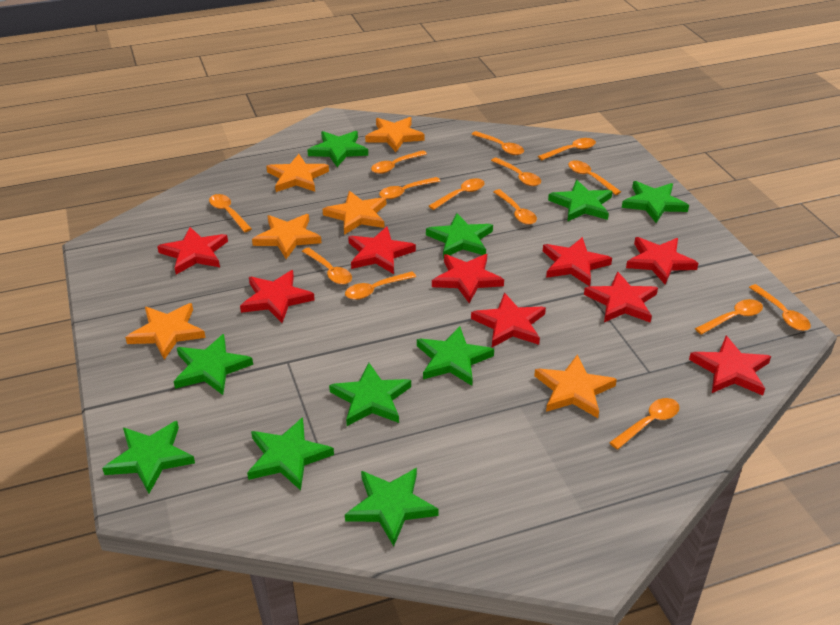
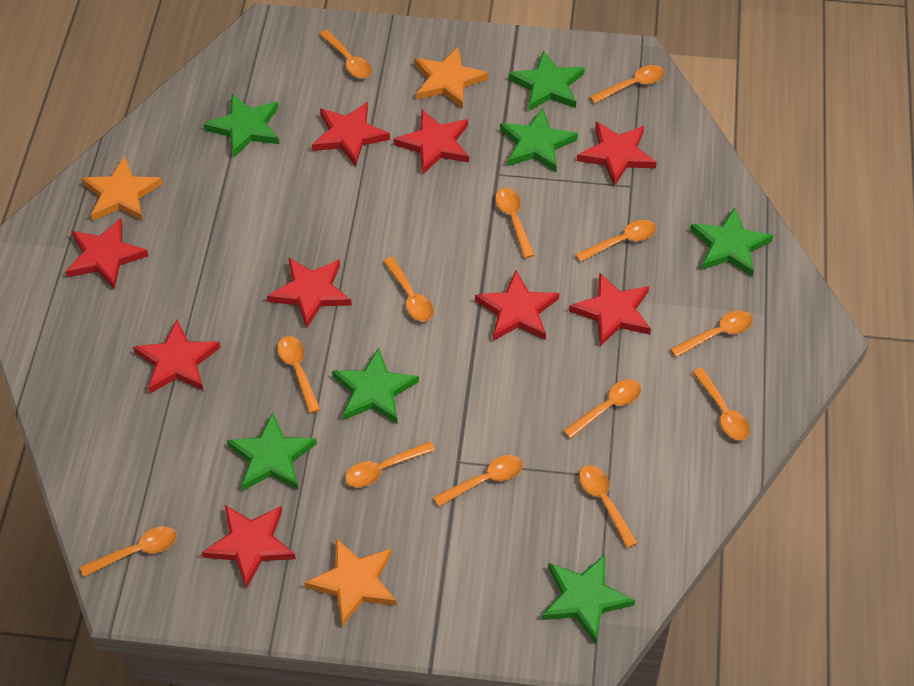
green star: 10 -> 7
orange spoon: 14 -> 13
orange star: 6 -> 3

